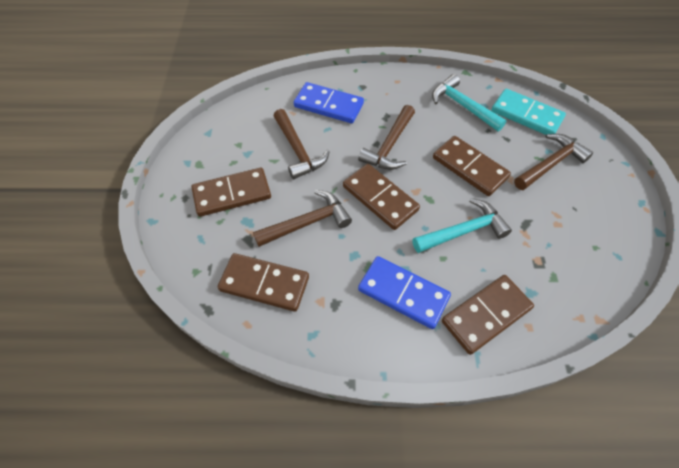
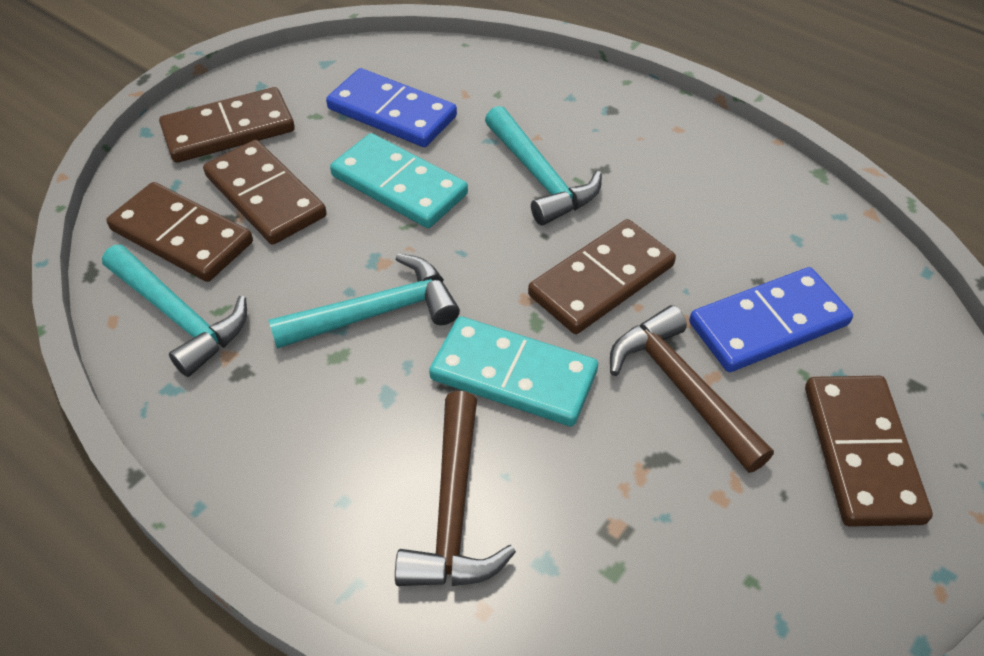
brown hammer: 4 -> 2
turquoise domino: 1 -> 2
turquoise hammer: 2 -> 3

